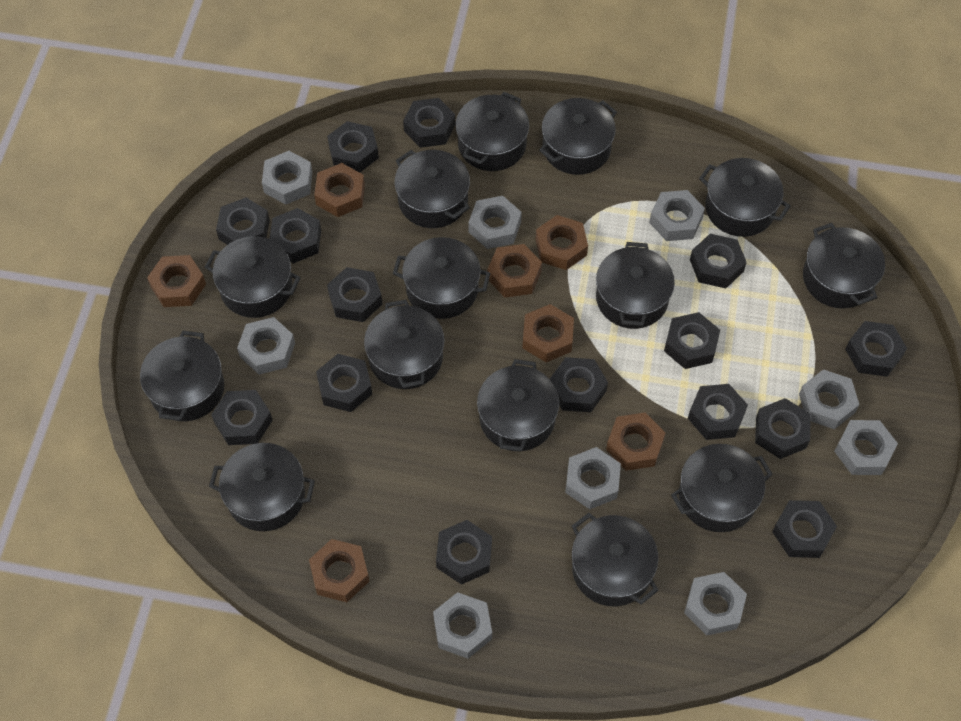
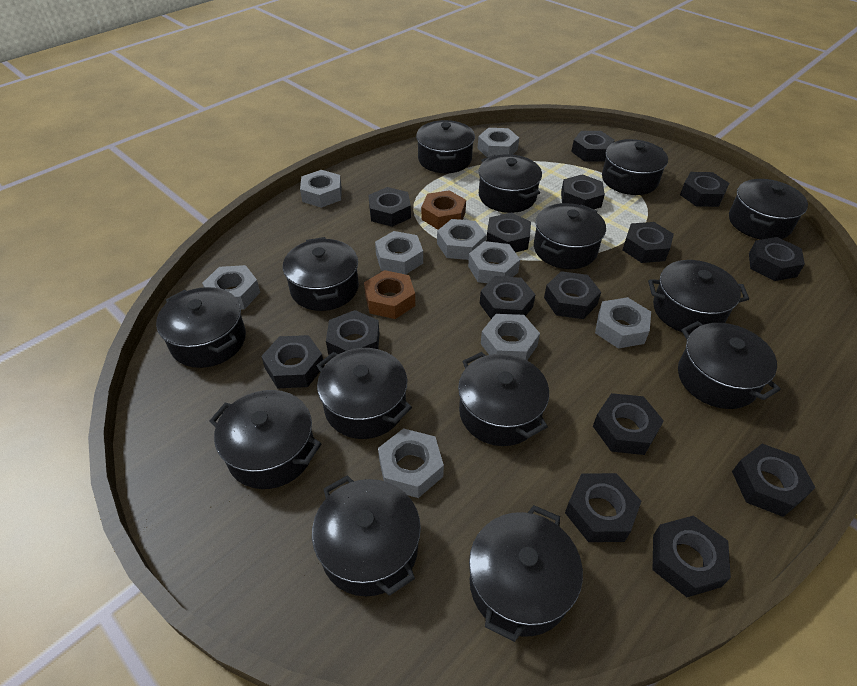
brown nut: 7 -> 2

